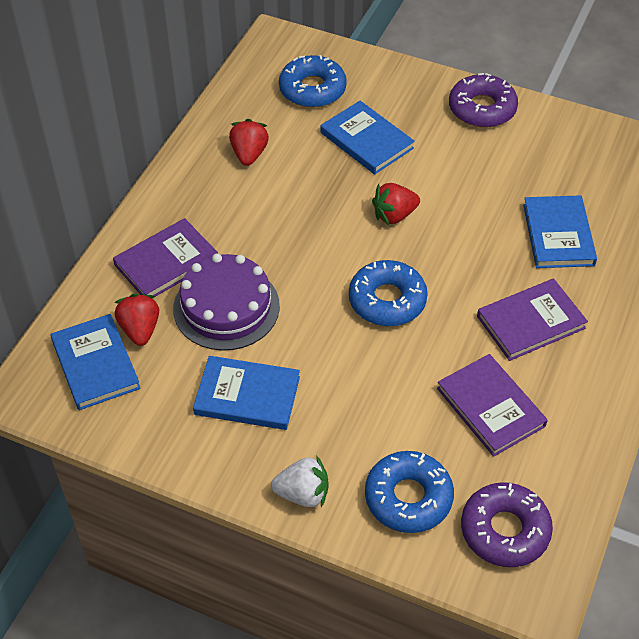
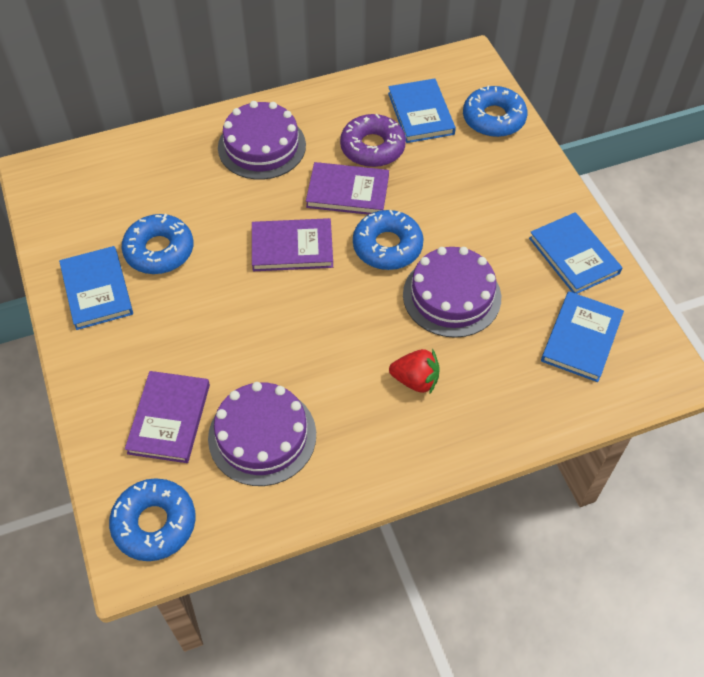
blue donut: 3 -> 4
purple cake: 1 -> 3
purple donut: 2 -> 1
red strawberry: 3 -> 1
white strawberry: 1 -> 0

